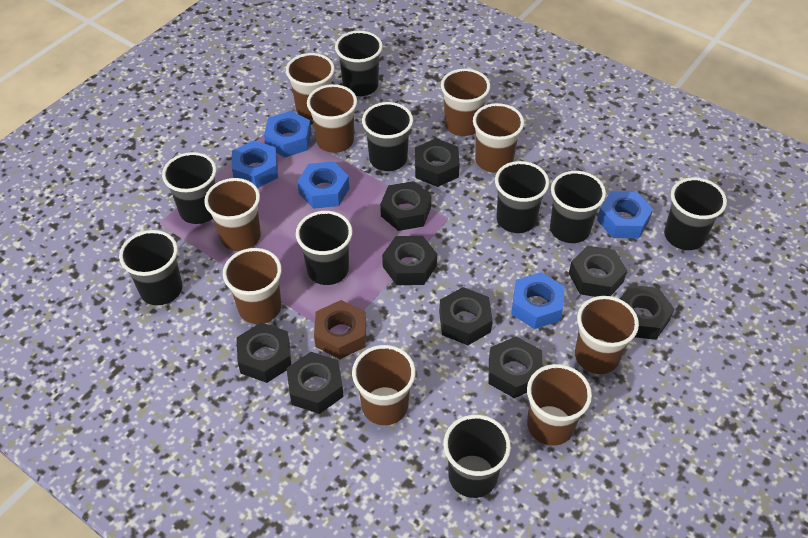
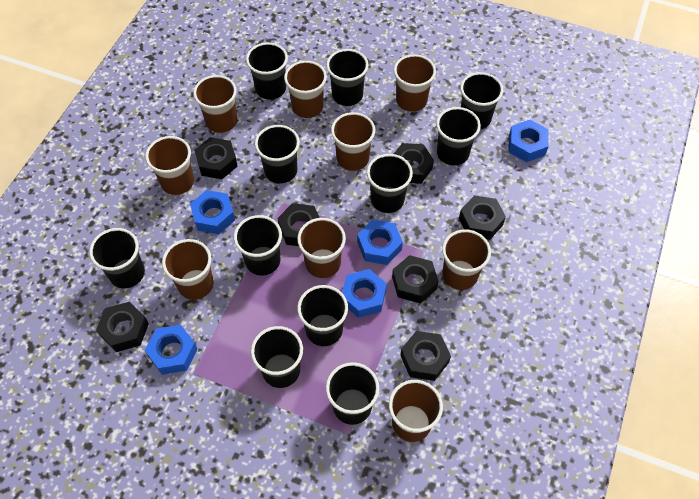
black cup: 9 -> 11
black nut: 9 -> 7
brown nut: 1 -> 0

